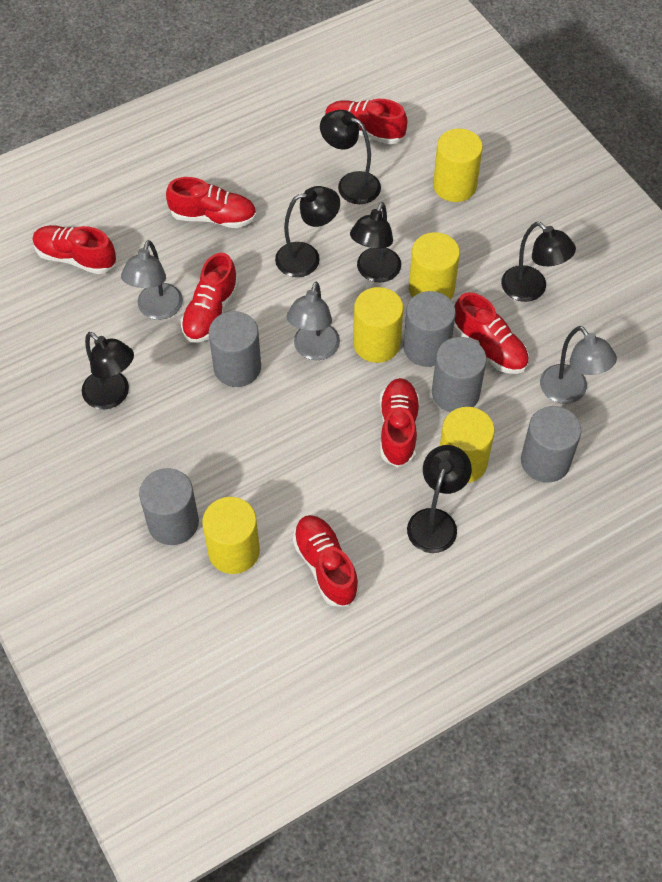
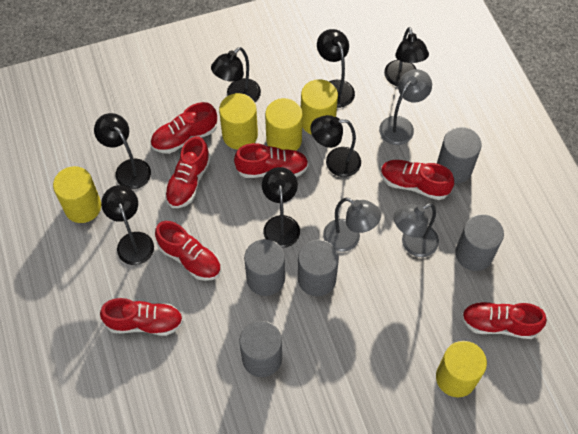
black lamp: 6 -> 7

